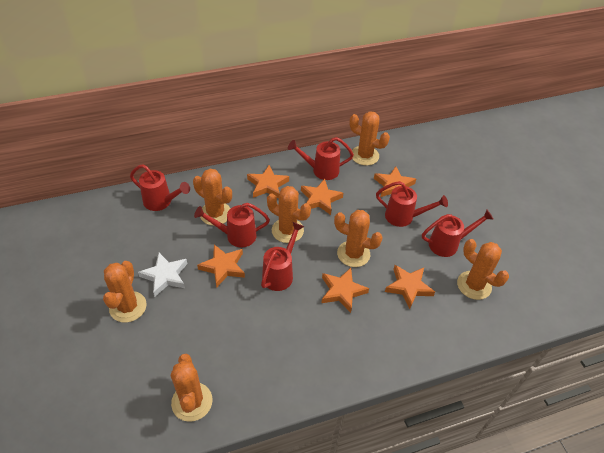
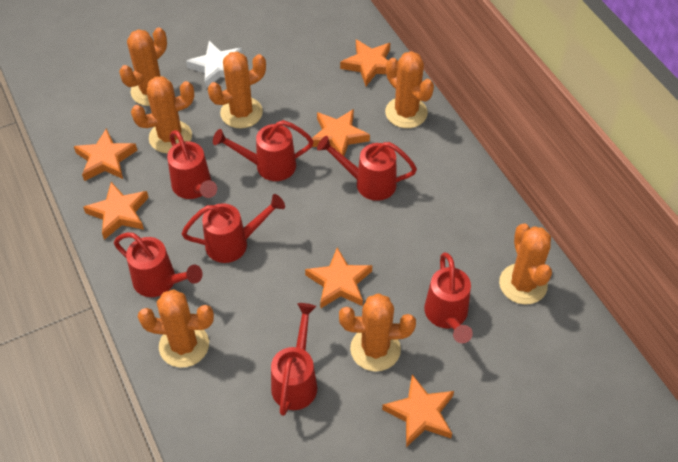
red watering can: 6 -> 7

